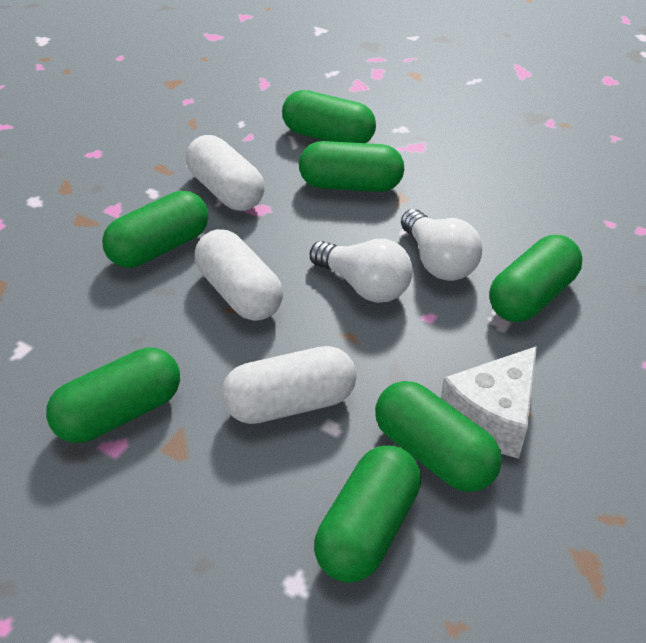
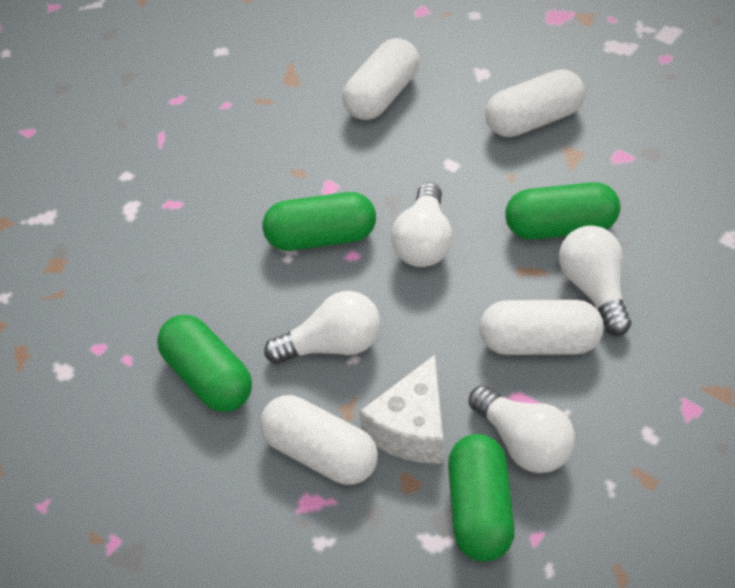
green capsule: 7 -> 4
white capsule: 3 -> 4
white light bulb: 2 -> 4

